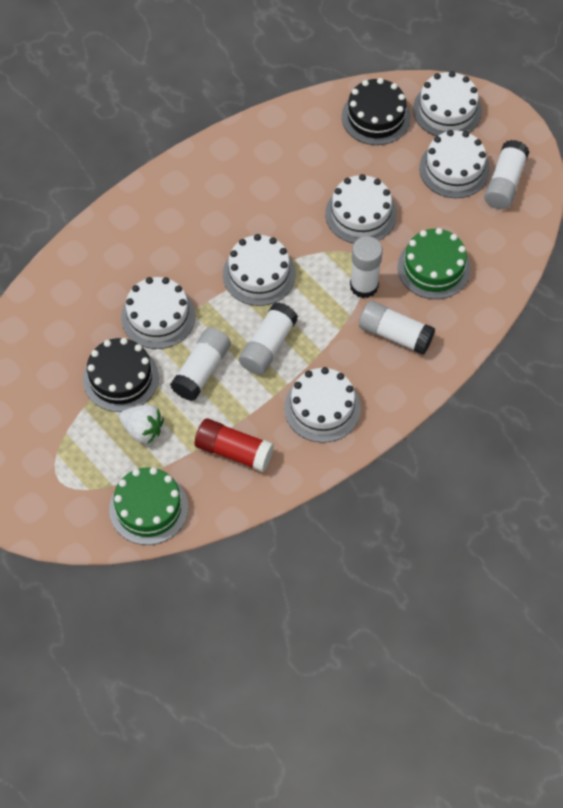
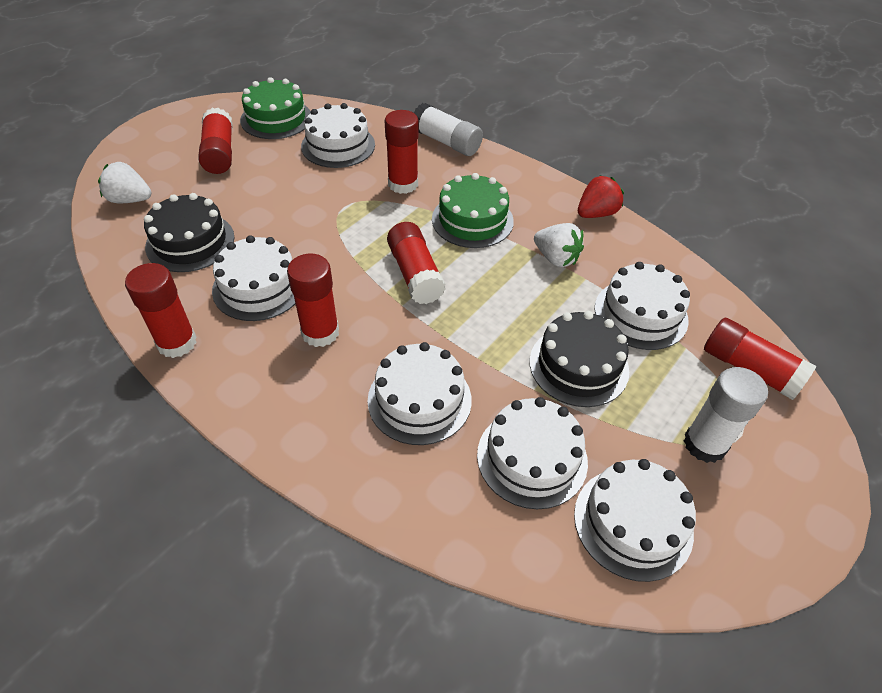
red glue stick: 1 -> 6
red strawberry: 0 -> 1
white glue stick: 5 -> 2
white strawberry: 1 -> 2

